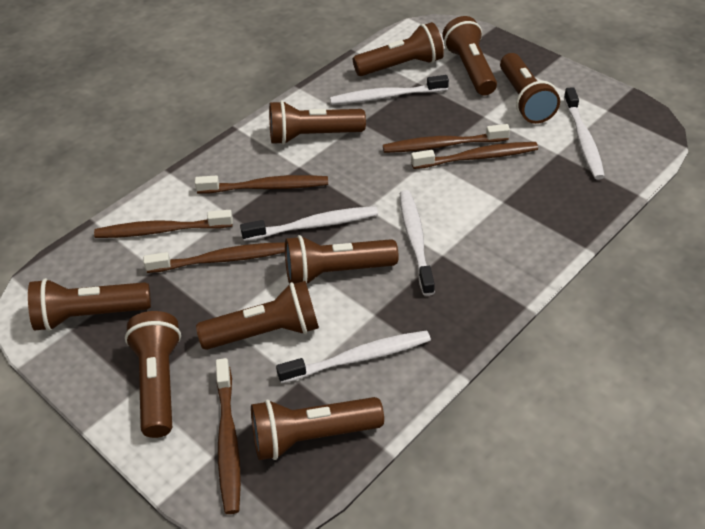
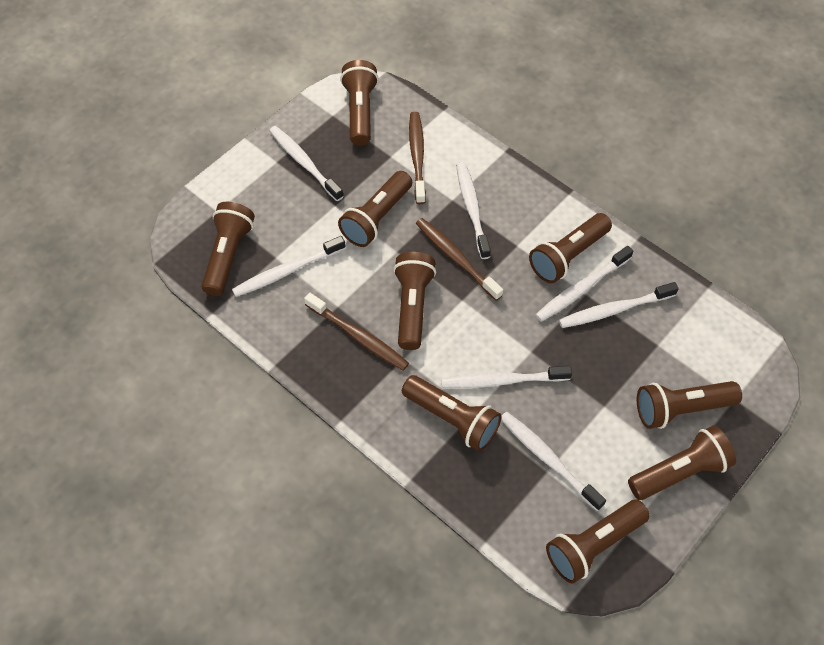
brown toothbrush: 6 -> 3
white toothbrush: 5 -> 7

